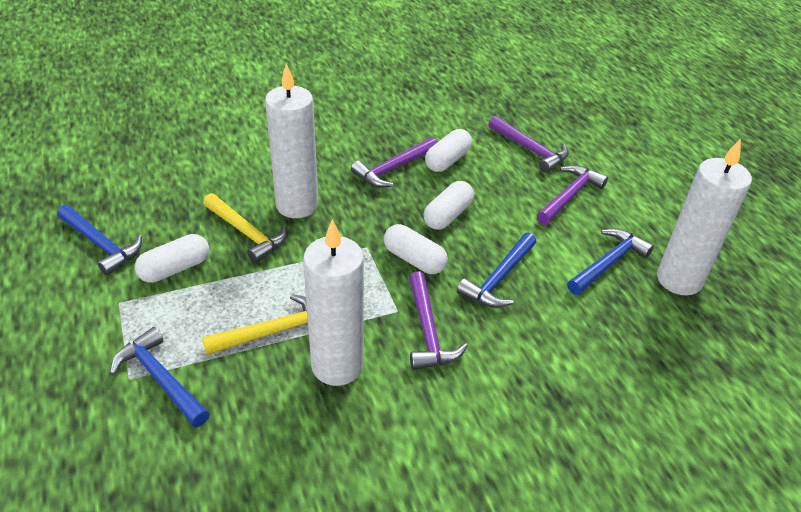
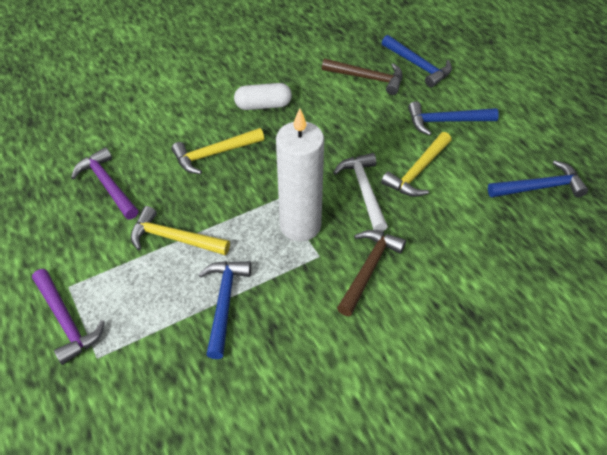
brown hammer: 0 -> 2
purple hammer: 4 -> 2
white candle: 3 -> 1
white capsule: 4 -> 1
white hammer: 0 -> 1
yellow hammer: 2 -> 3

